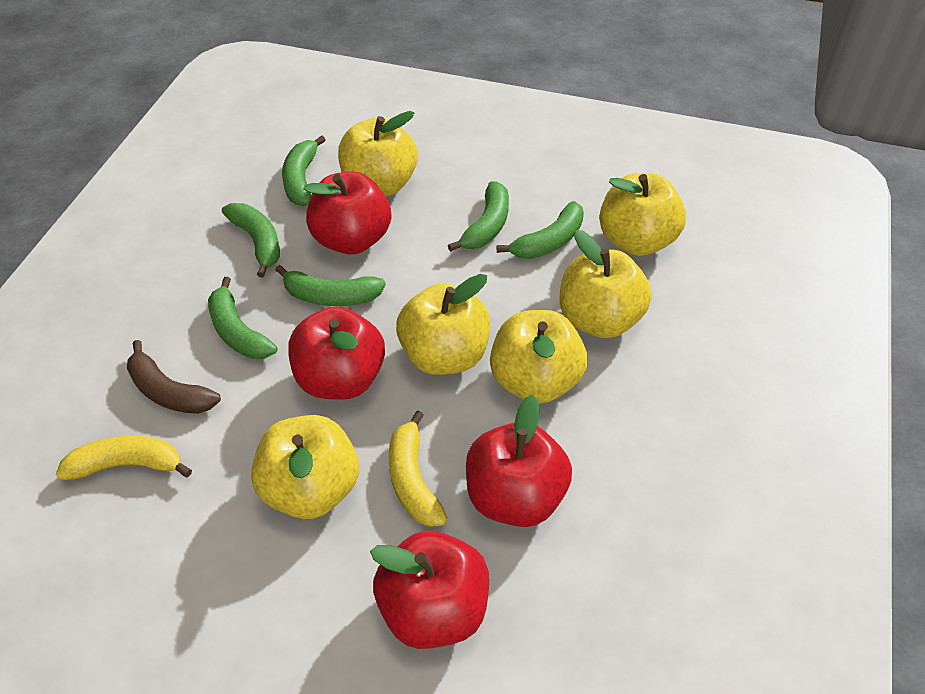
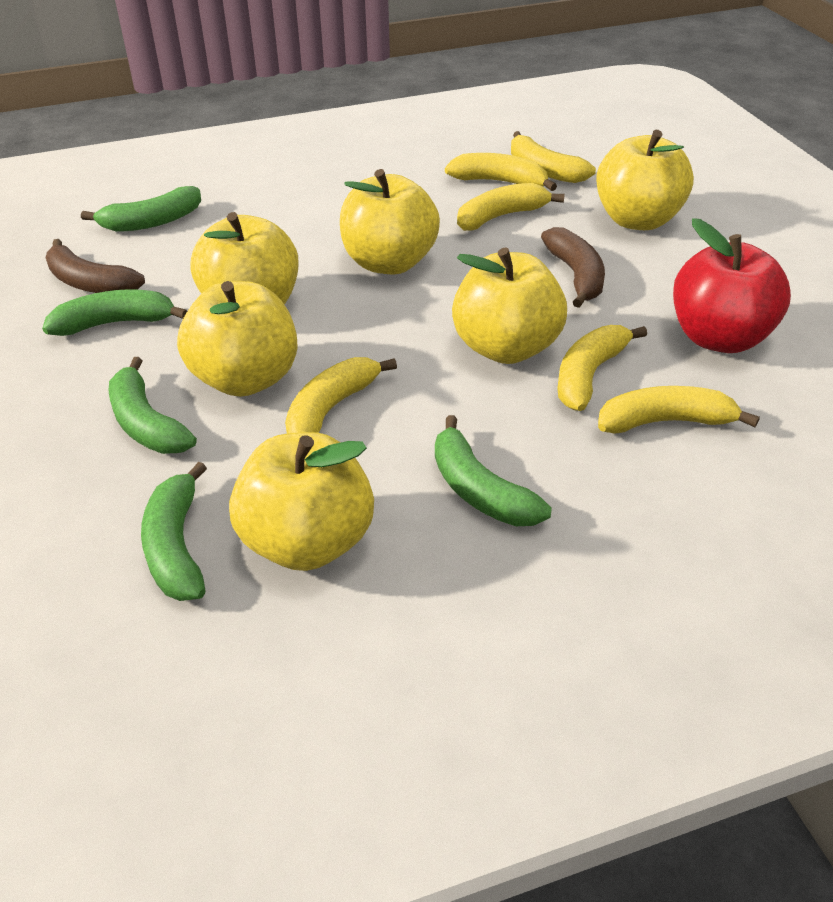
brown banana: 1 -> 2
green banana: 6 -> 5
red apple: 4 -> 1
yellow banana: 2 -> 6

